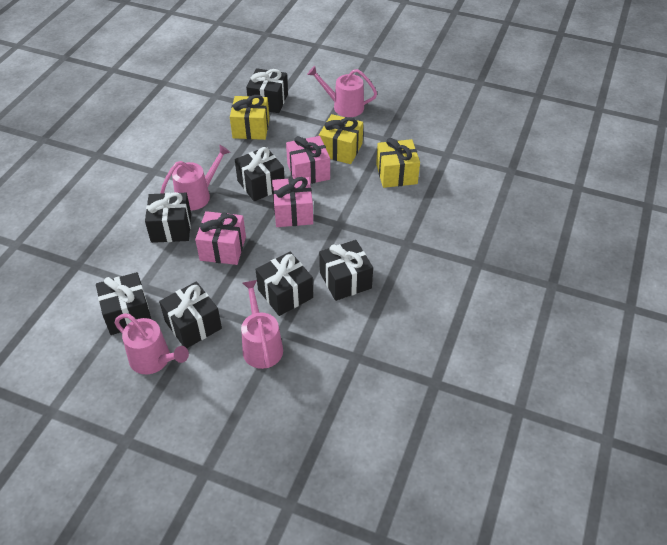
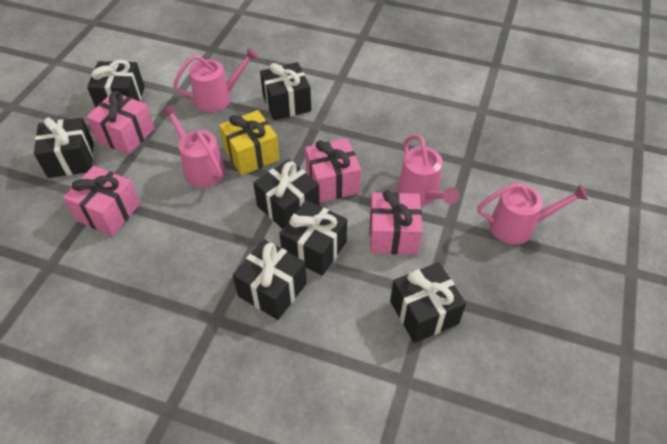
pink gift: 3 -> 4
yellow gift: 3 -> 1

